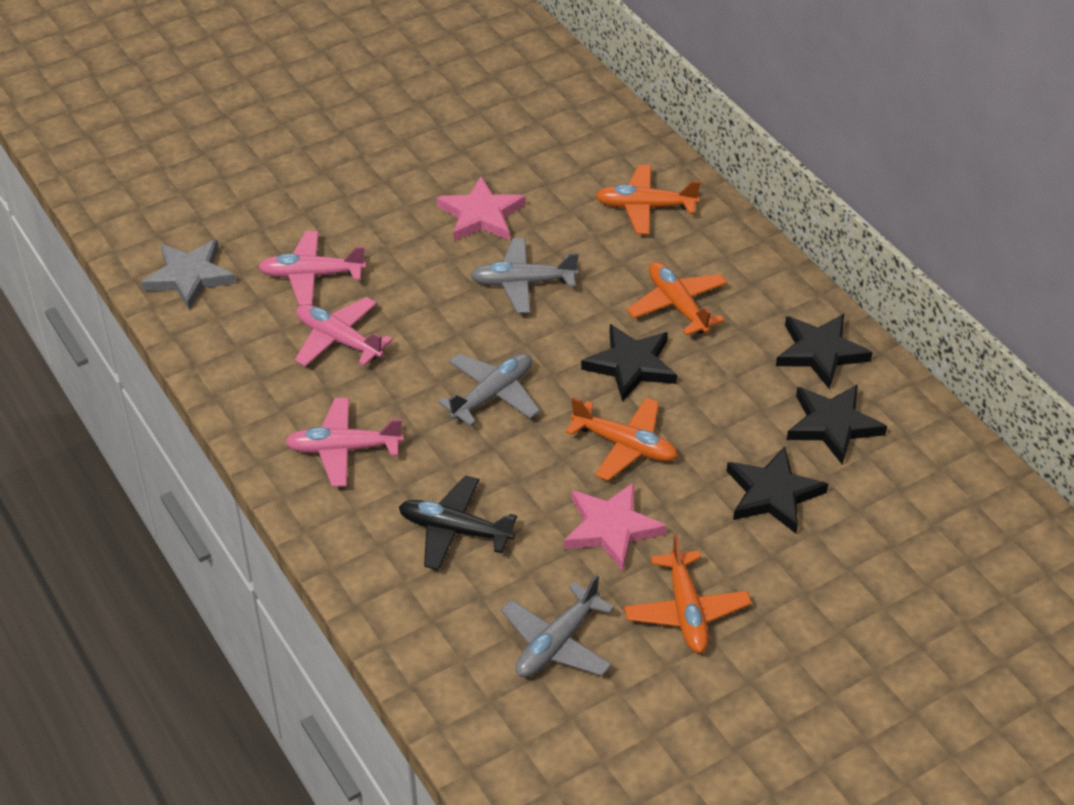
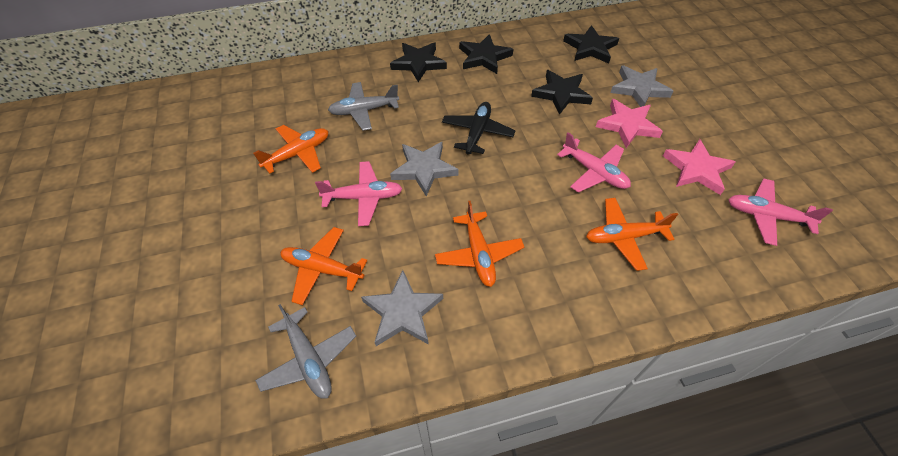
grey plane: 3 -> 2
grey star: 1 -> 3

